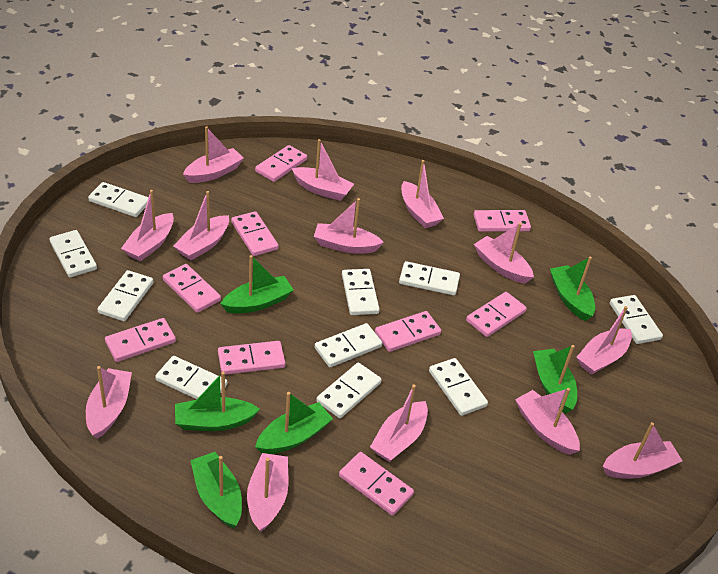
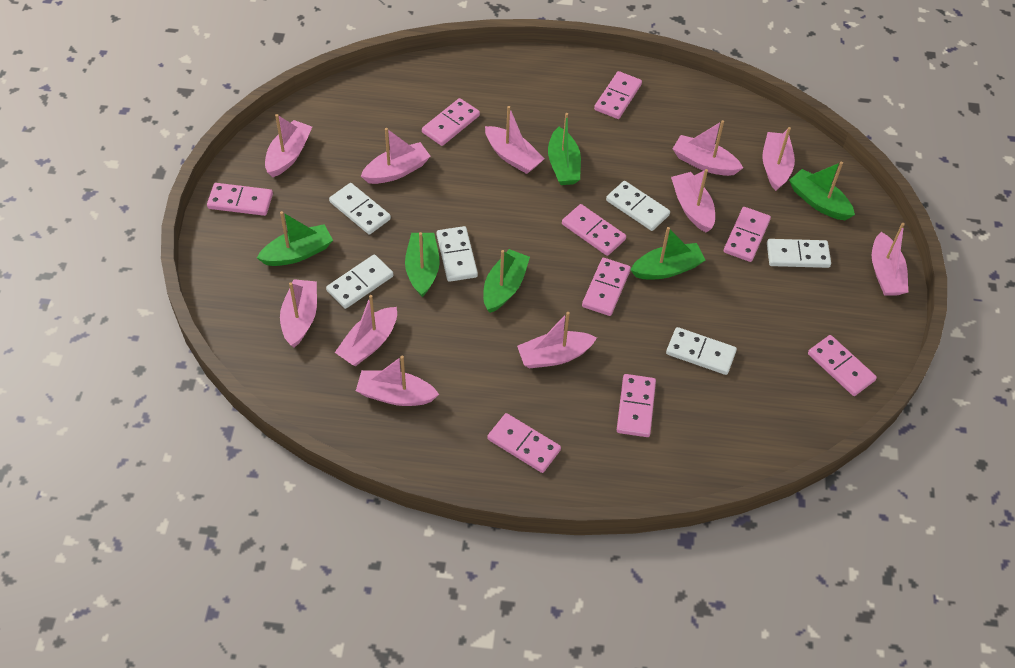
pink boat: 13 -> 11
white domino: 10 -> 6

